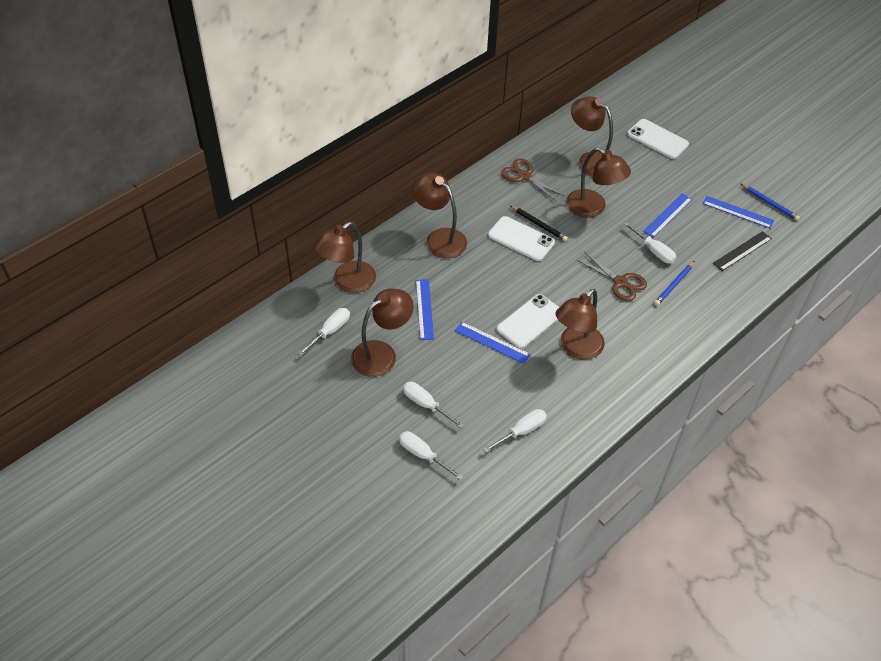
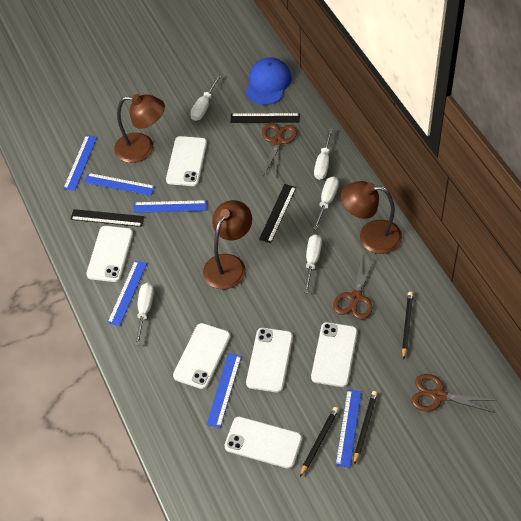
black pencil: 1 -> 3
black ruler: 1 -> 3
blue cap: 0 -> 1
blue pencil: 2 -> 0
blue ruler: 4 -> 6
brown lamp: 6 -> 3
brown scissors: 2 -> 3
white phone: 3 -> 6

